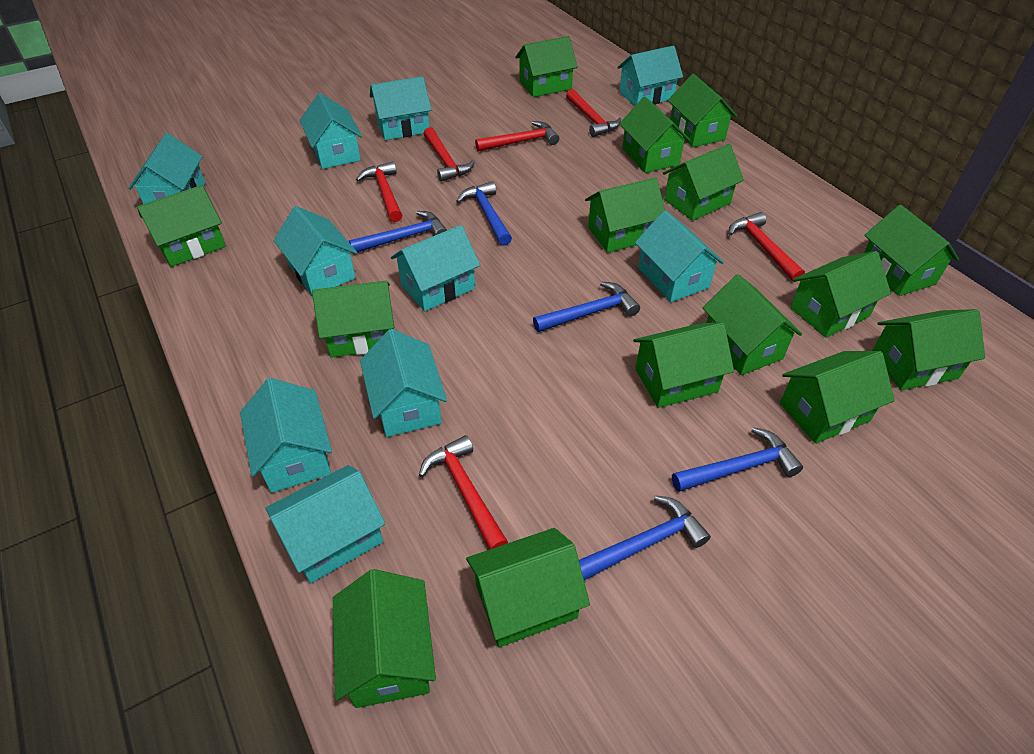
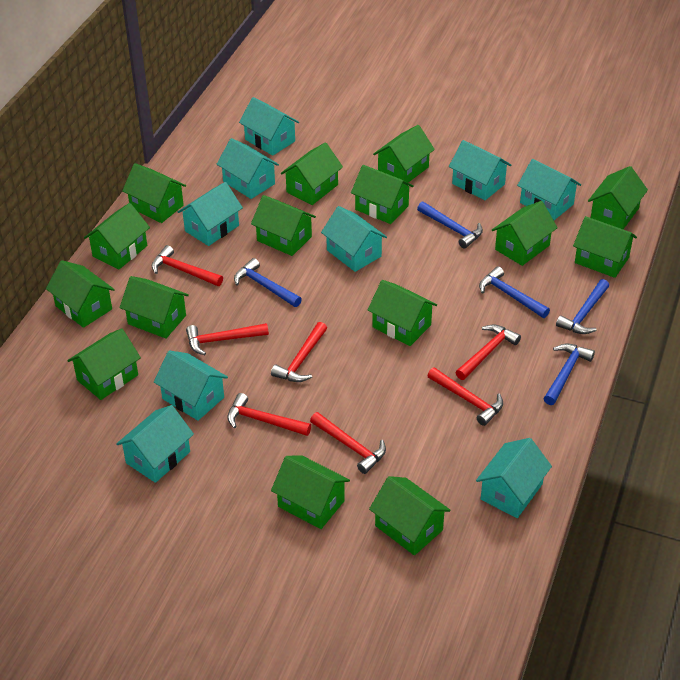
red hammer: 6 -> 7
turquoise house: 10 -> 9

